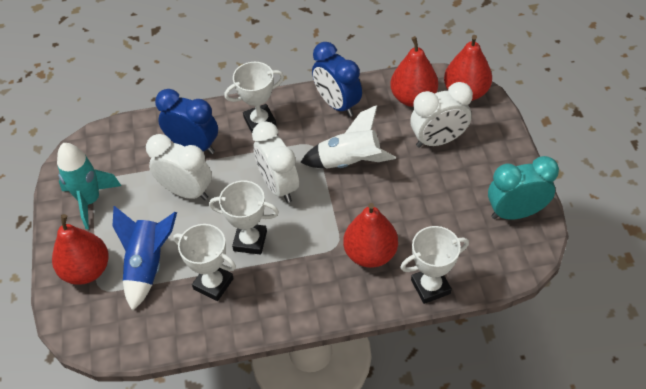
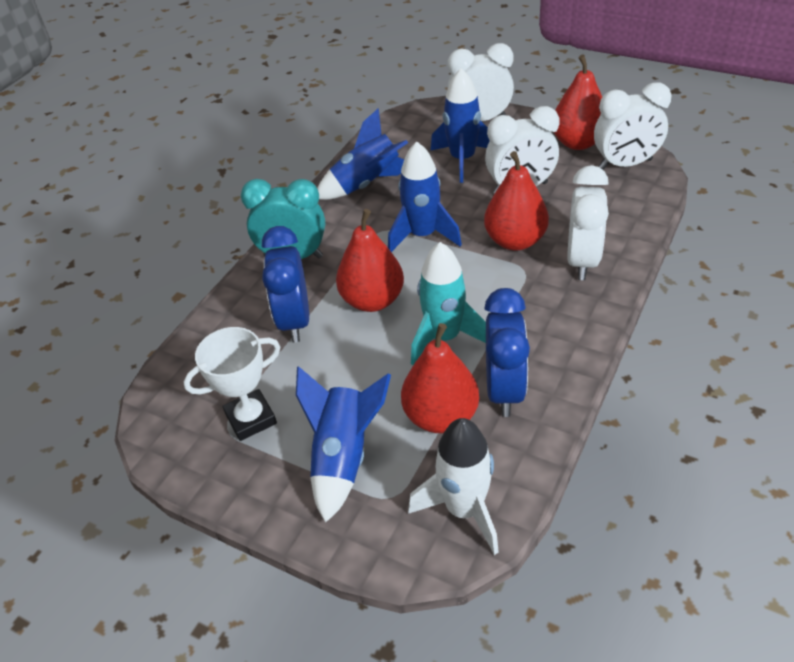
blue rocket: 1 -> 4
white clock: 3 -> 4
white trophy: 4 -> 1

